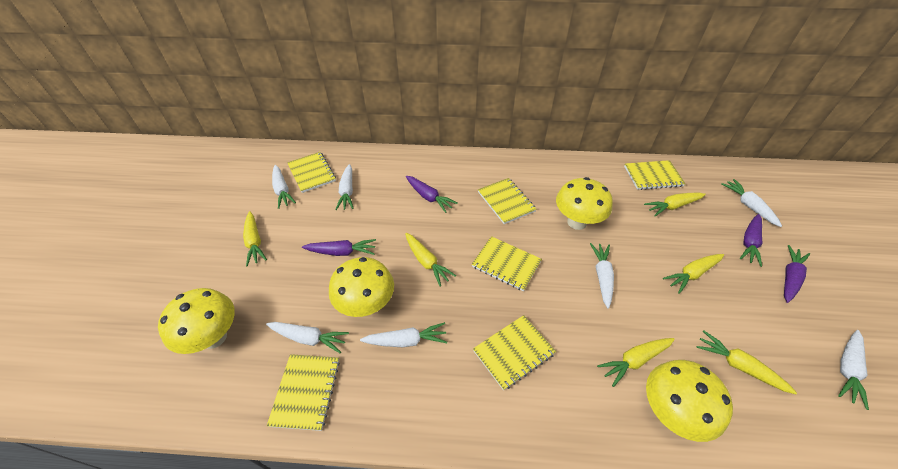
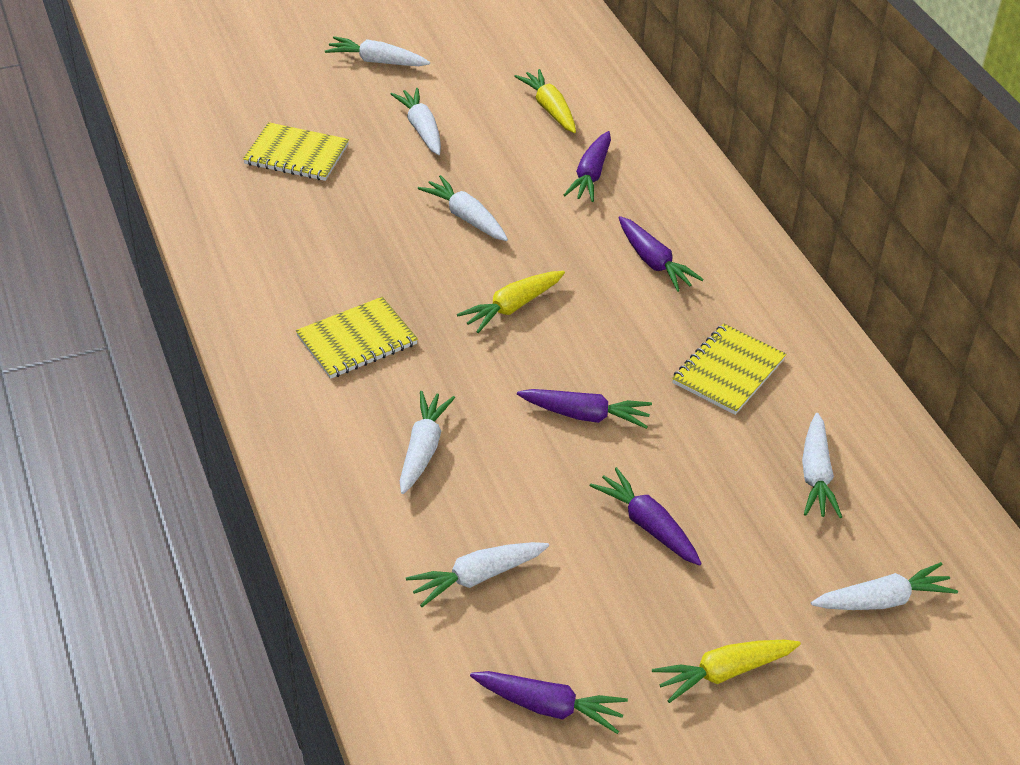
purple carrot: 4 -> 5
yellow carrot: 6 -> 3
yellow mushroom: 4 -> 0
yellow notebook: 6 -> 3

